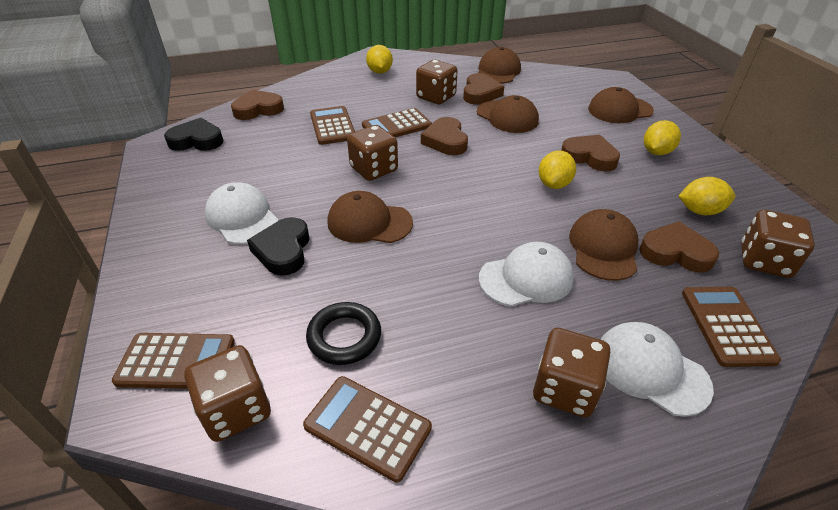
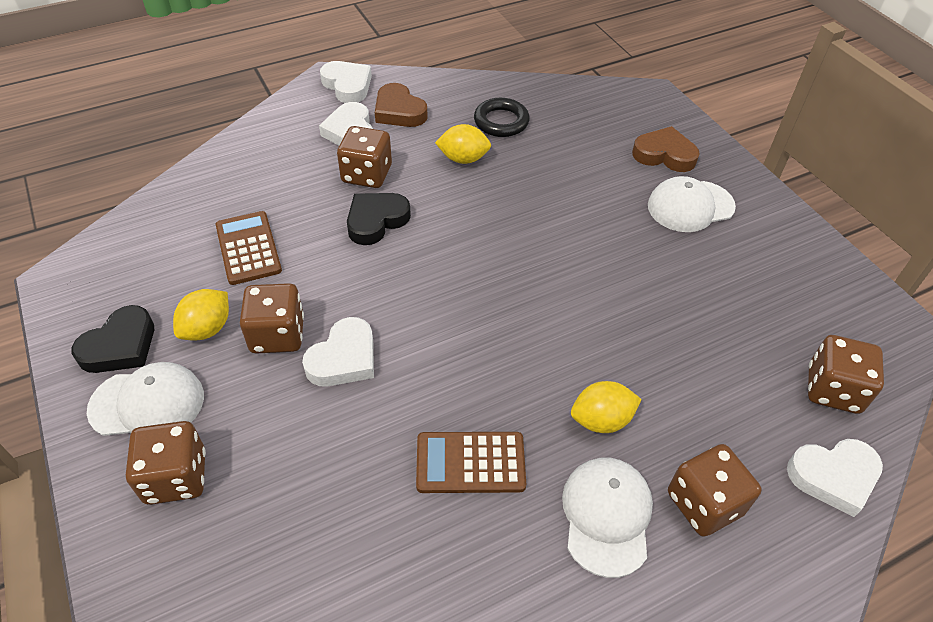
brown calculator: 5 -> 2
brown cap: 5 -> 0
brown heart: 5 -> 2
white heart: 0 -> 4
yellow lemon: 4 -> 3

